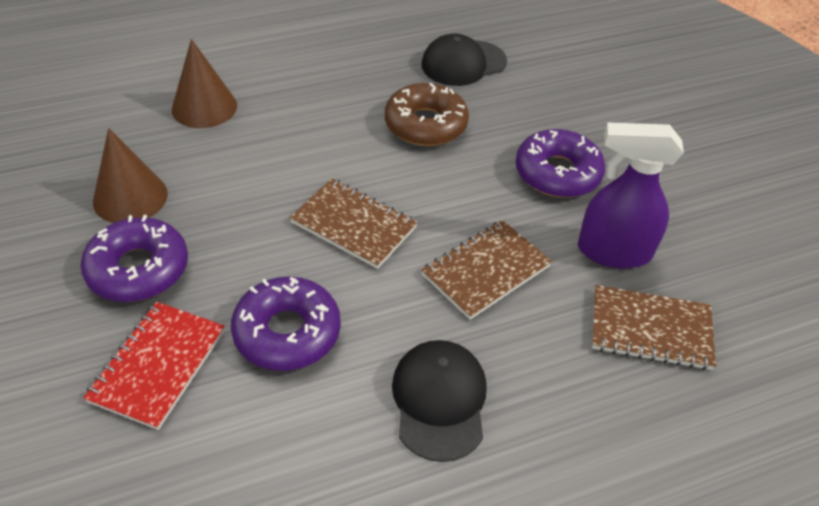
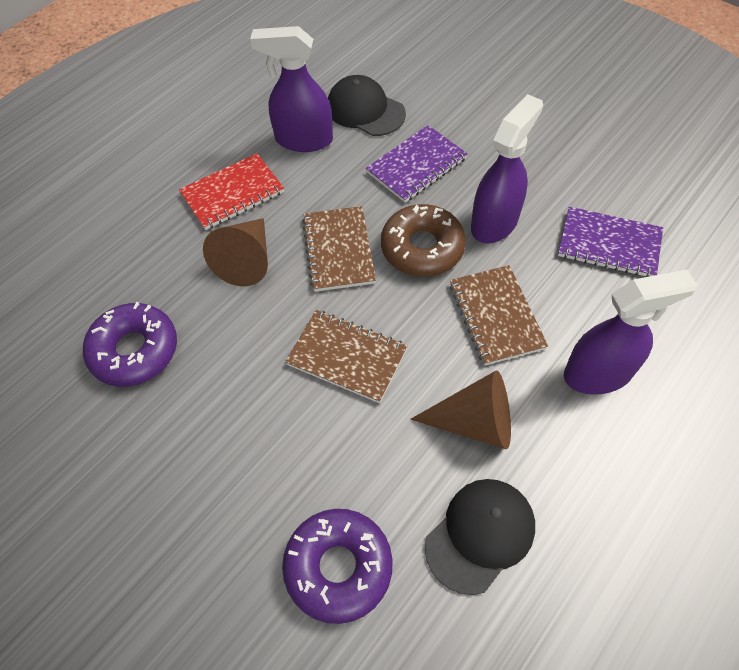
purple donut: 3 -> 2
purple notebook: 0 -> 2
purple spray bottle: 1 -> 3

